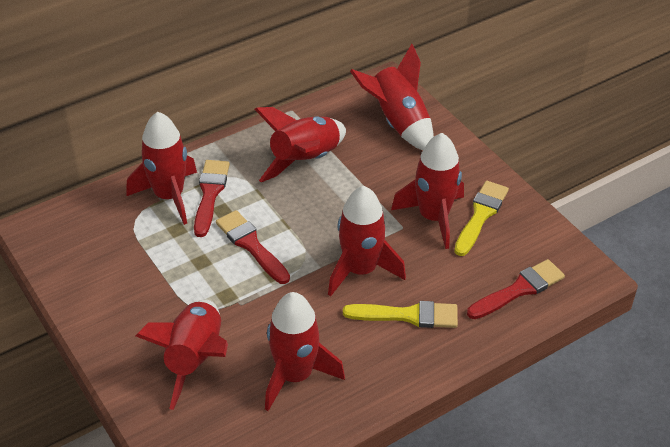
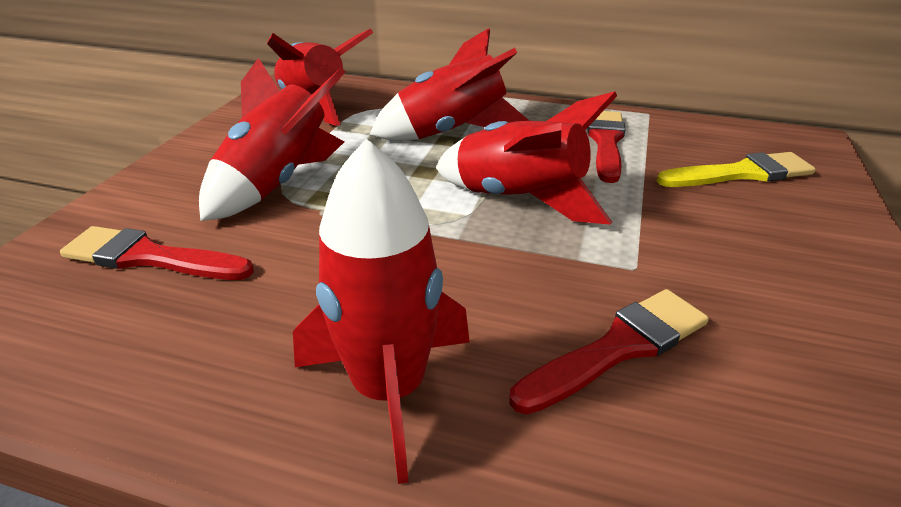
red rocket: 7 -> 5
yellow brush: 2 -> 1

